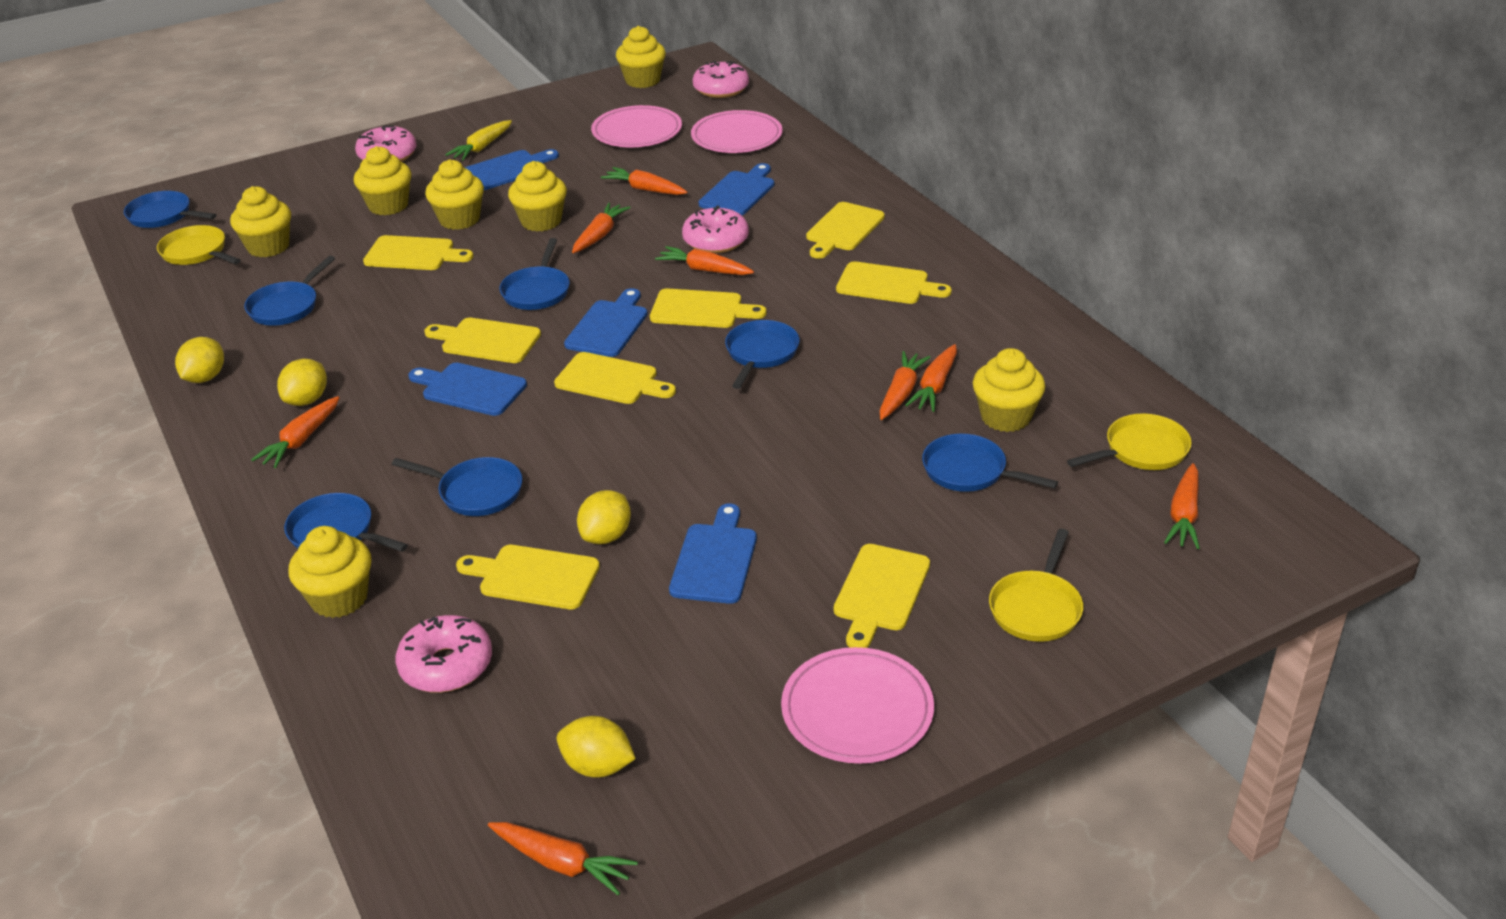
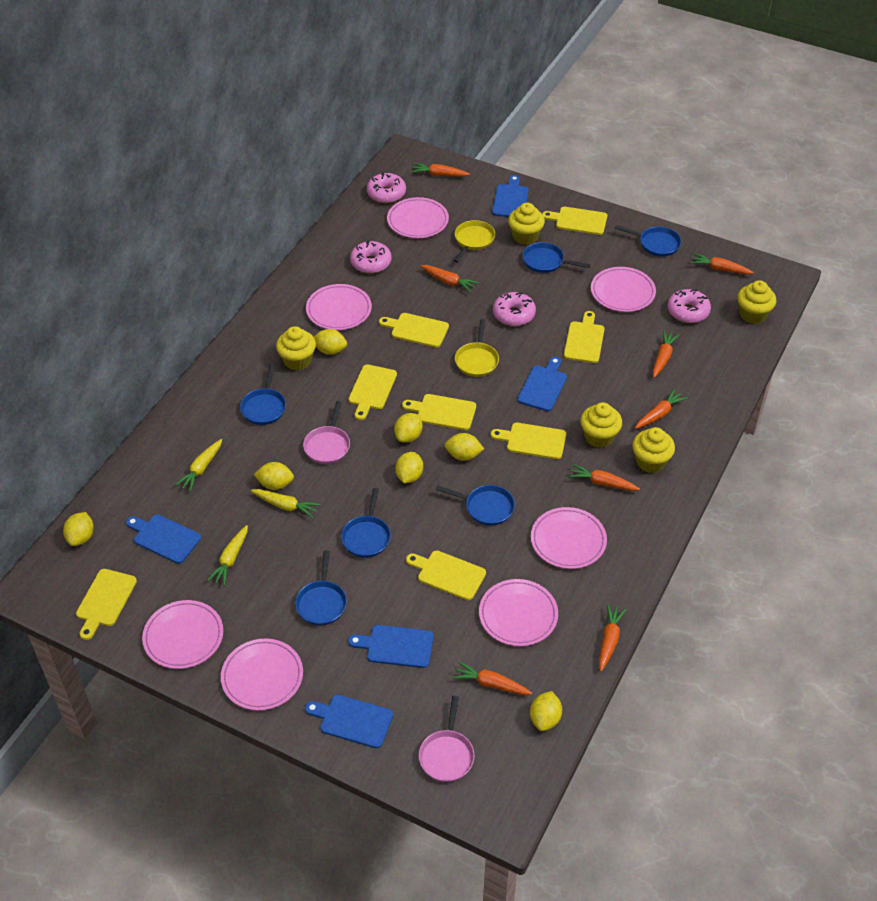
blue pan: 7 -> 6
pink pan: 0 -> 2
pink plate: 3 -> 7
yellow carrot: 1 -> 3
yellow cupcake: 7 -> 5
yellow lemon: 4 -> 7
yellow pan: 3 -> 2

